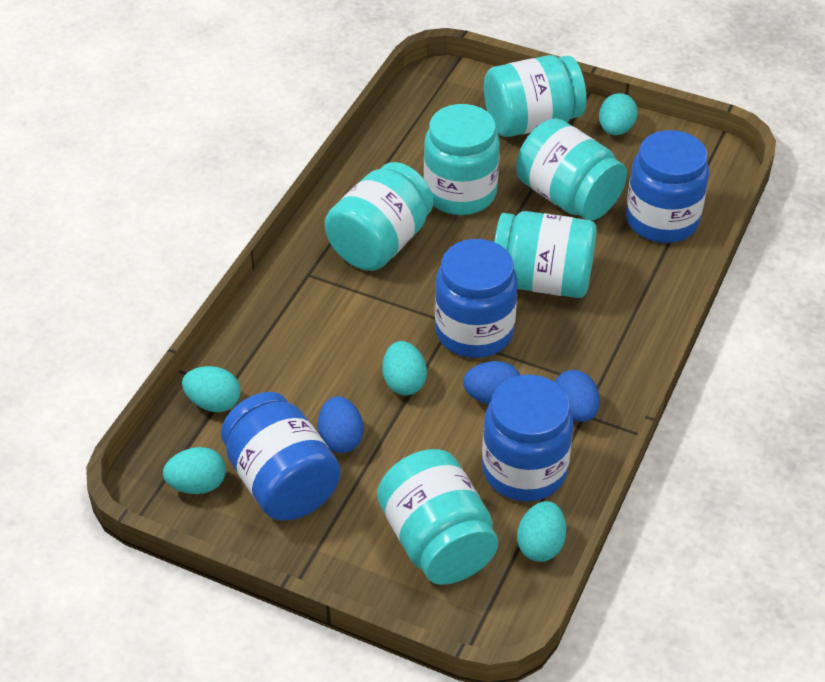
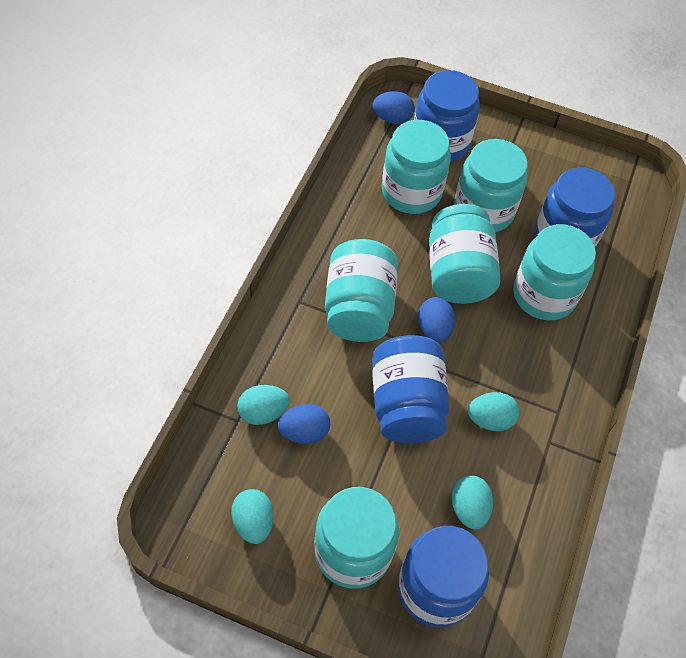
turquoise egg: 5 -> 4

